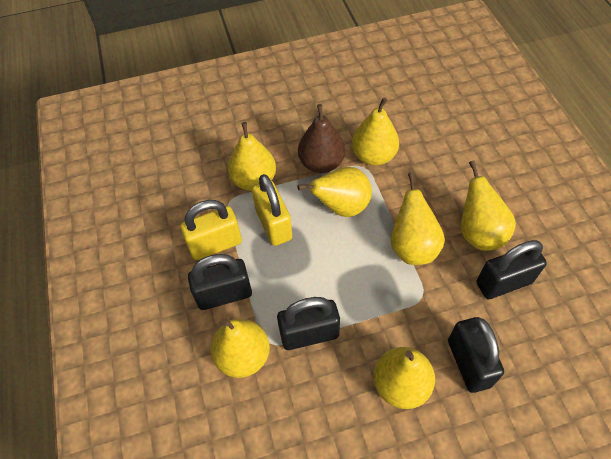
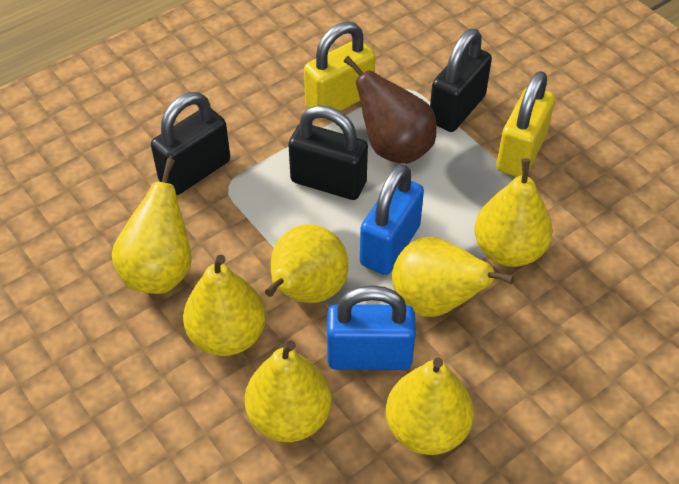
black padlock: 4 -> 3
blue padlock: 0 -> 2

